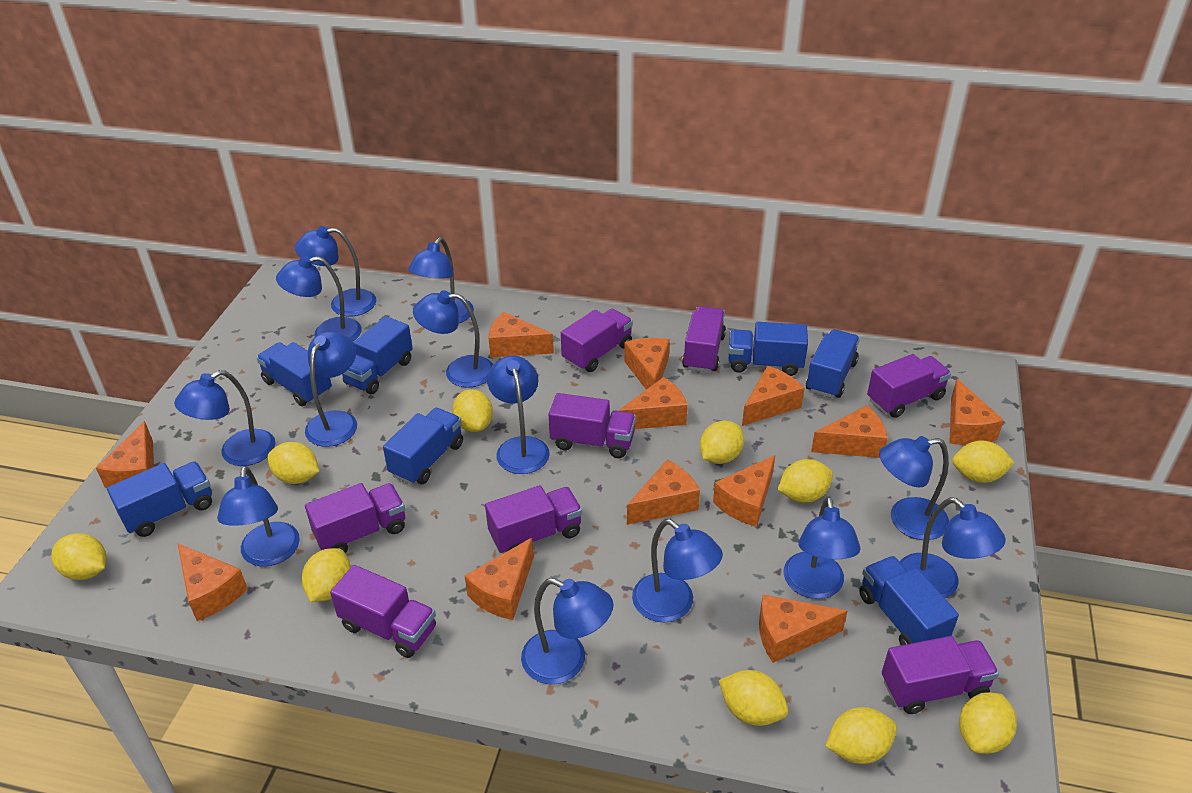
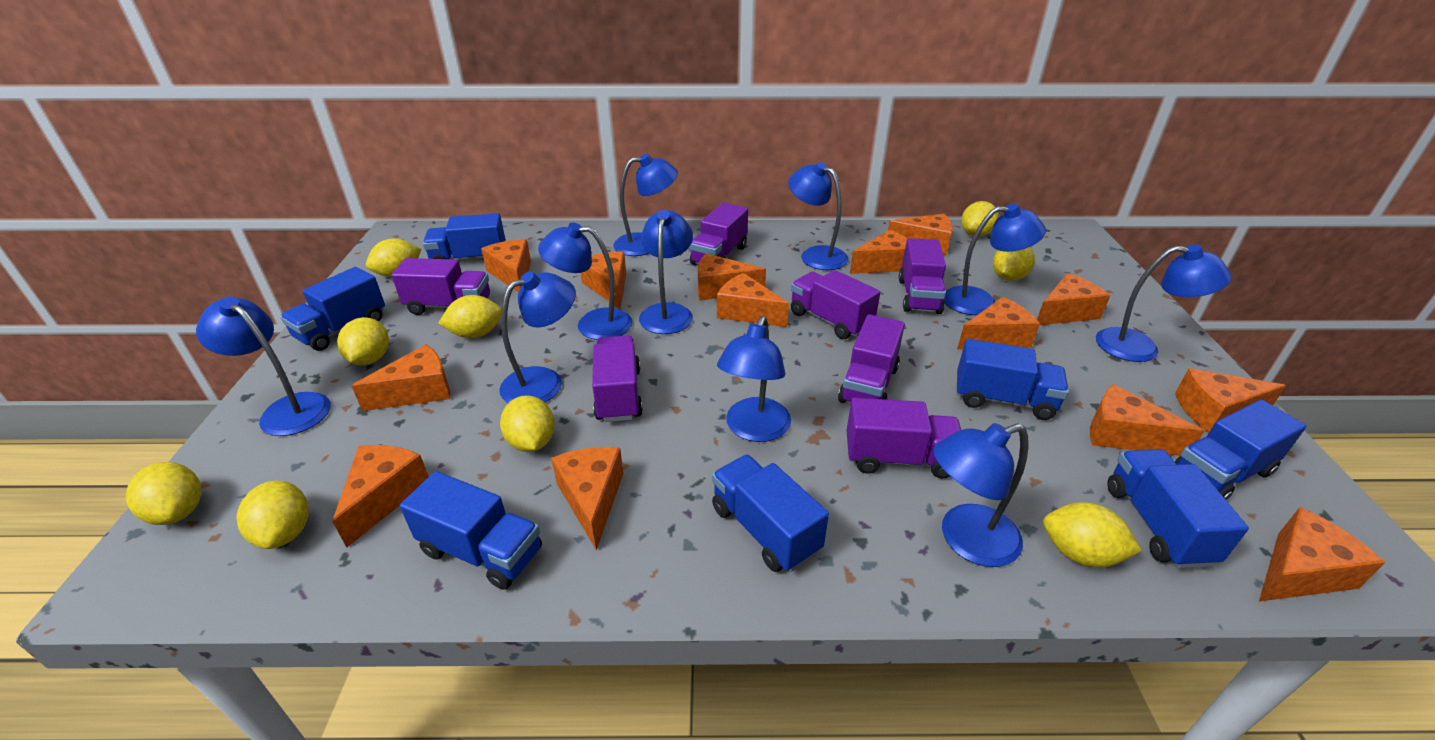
blue lamp: 13 -> 10
orange cheese: 12 -> 14
purple truck: 8 -> 7
yellow lemon: 10 -> 9

